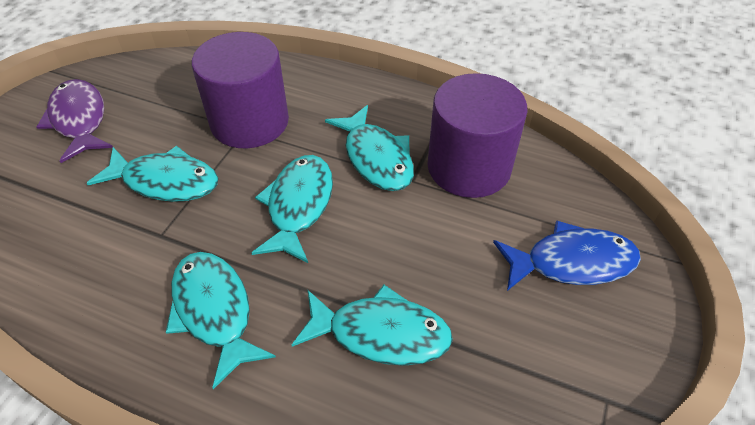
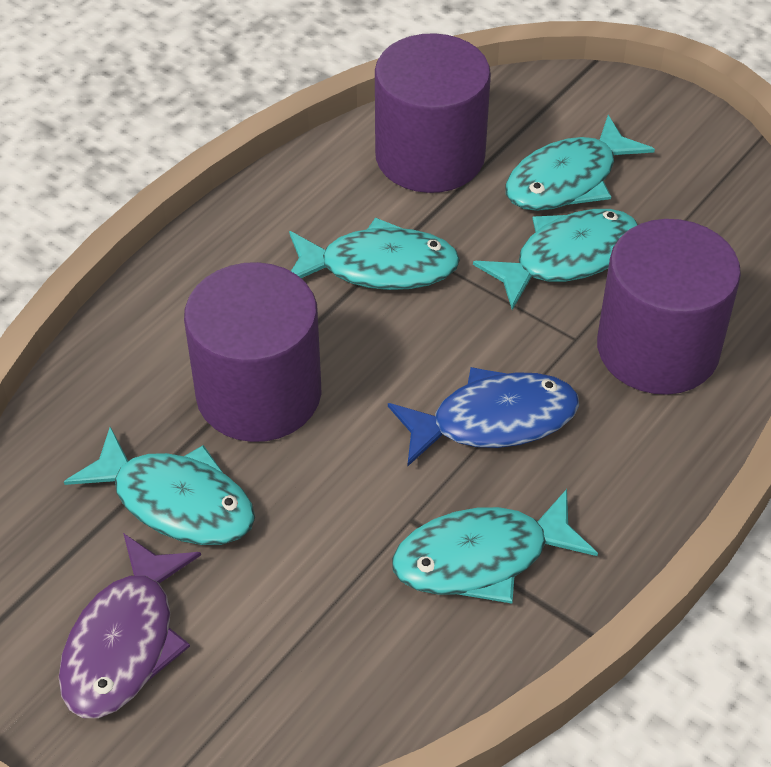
purple cylinder: 2 -> 3

